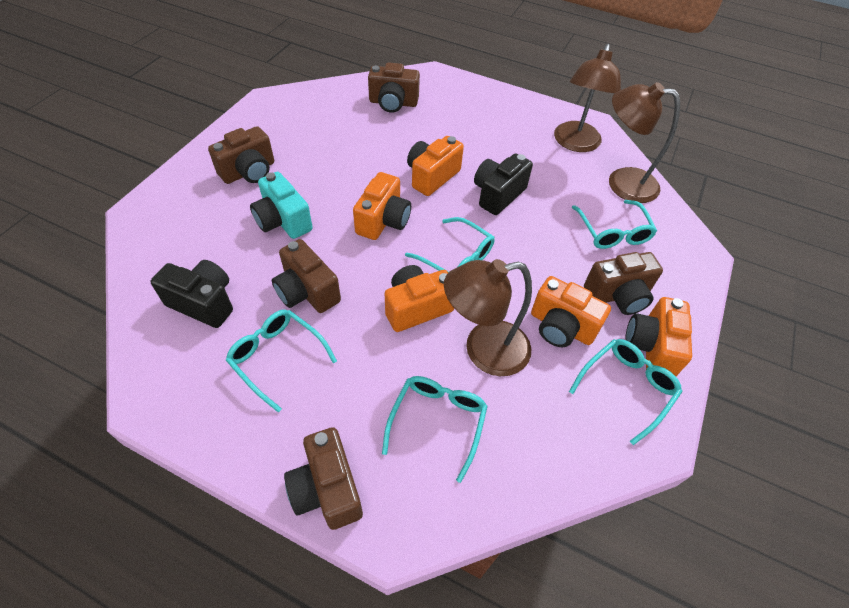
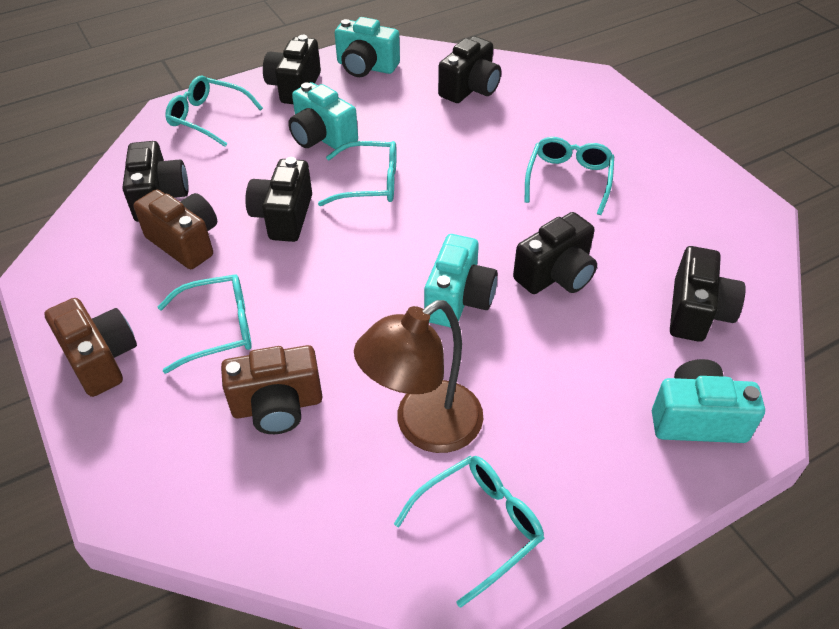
black camera: 2 -> 6
brown camera: 5 -> 3
brown lamp: 3 -> 1
orange camera: 5 -> 0
turquoise camera: 1 -> 4

